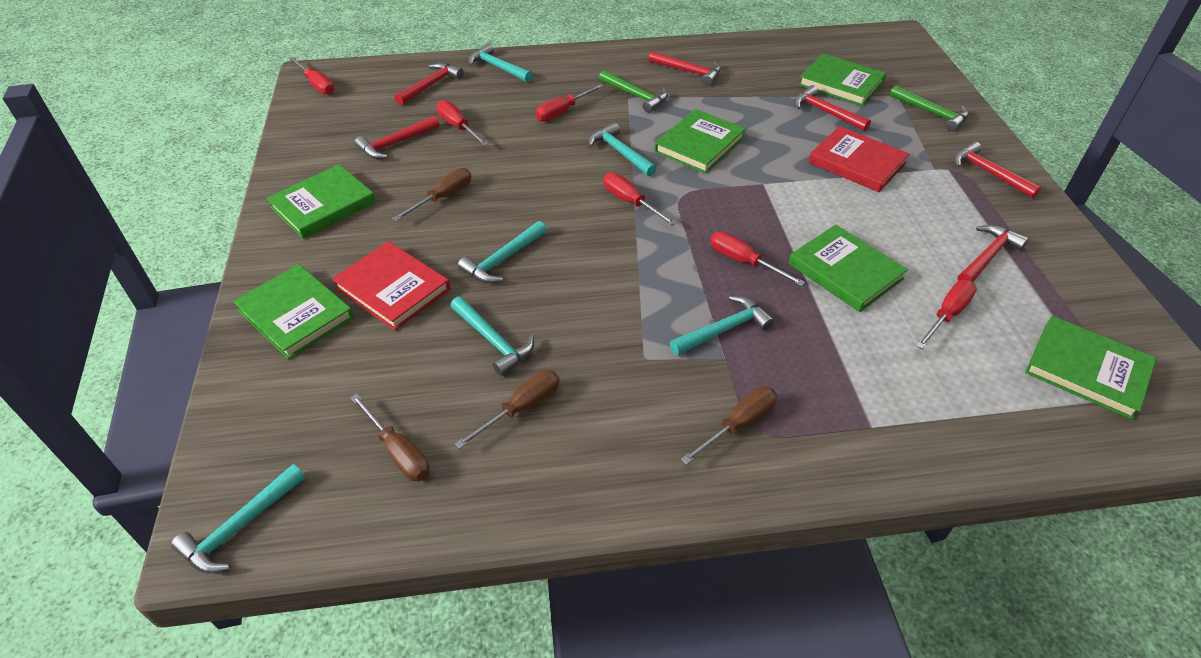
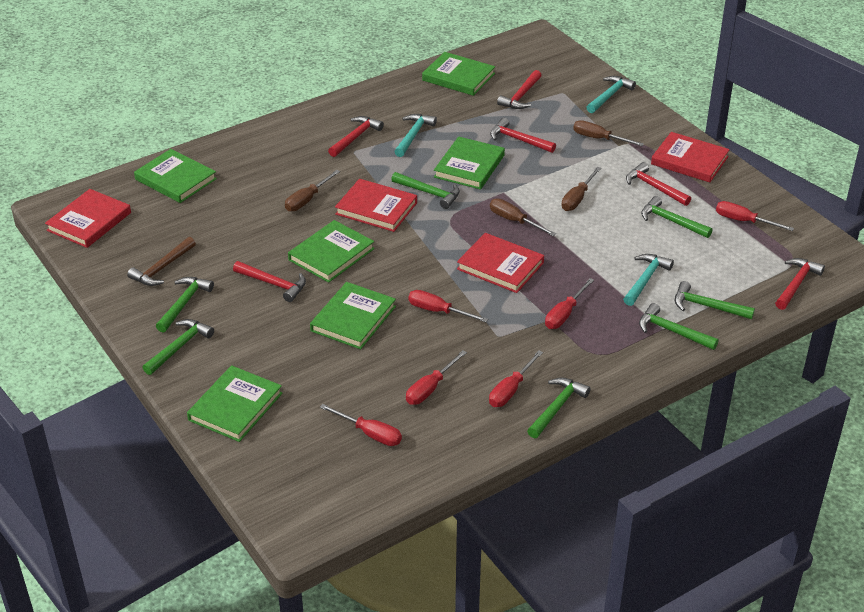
brown hammer: 0 -> 1
green hammer: 2 -> 7
red book: 2 -> 4
turquoise hammer: 6 -> 3

